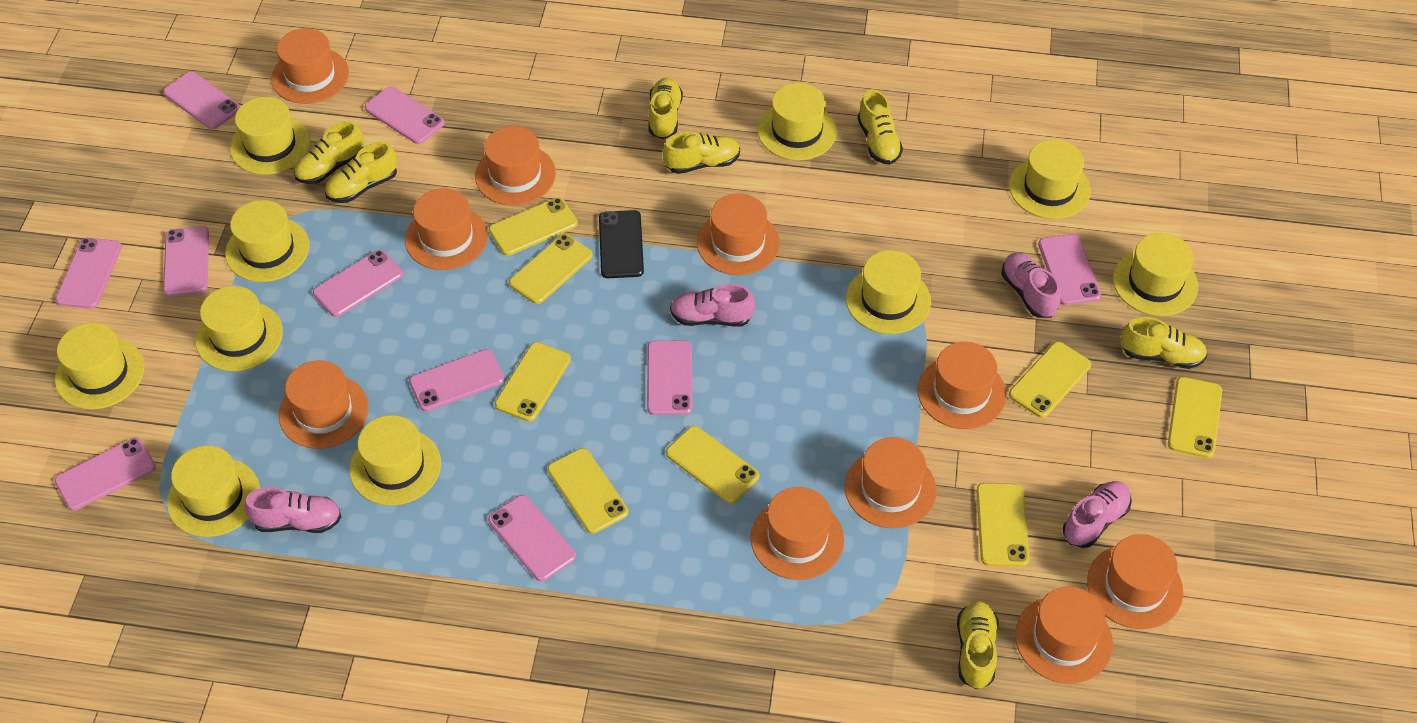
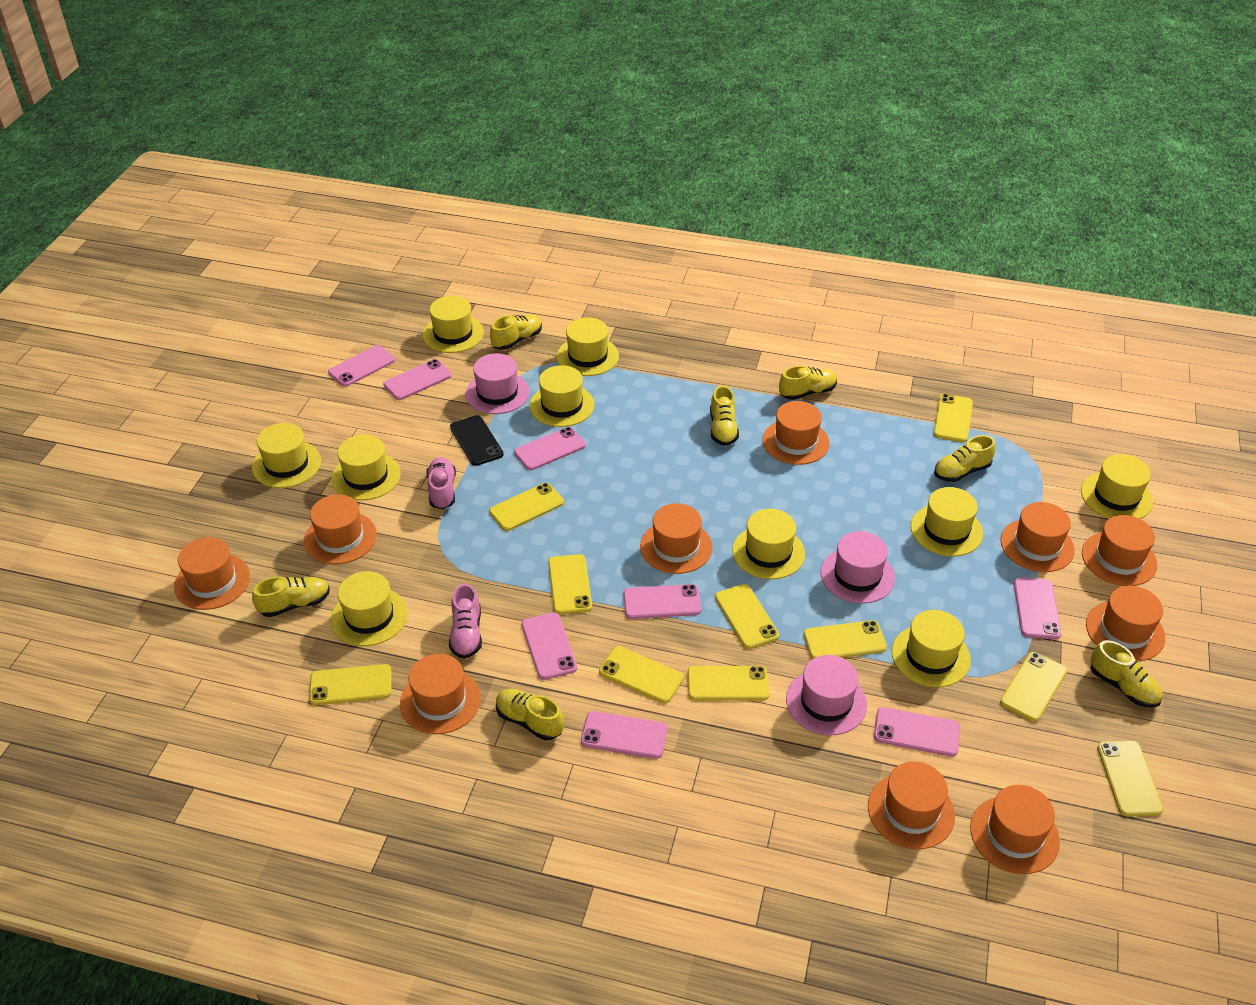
pink hat: 0 -> 3
pink phone: 10 -> 8
pink shoe: 4 -> 2
yellow phone: 8 -> 10

